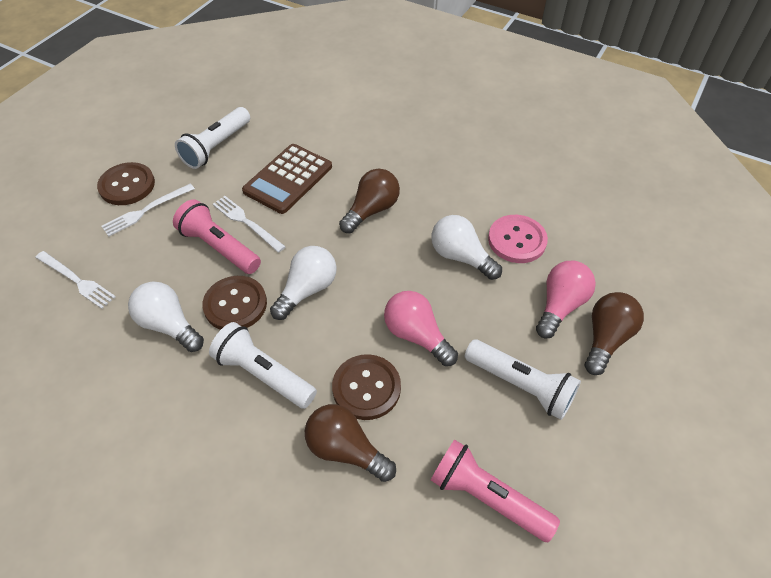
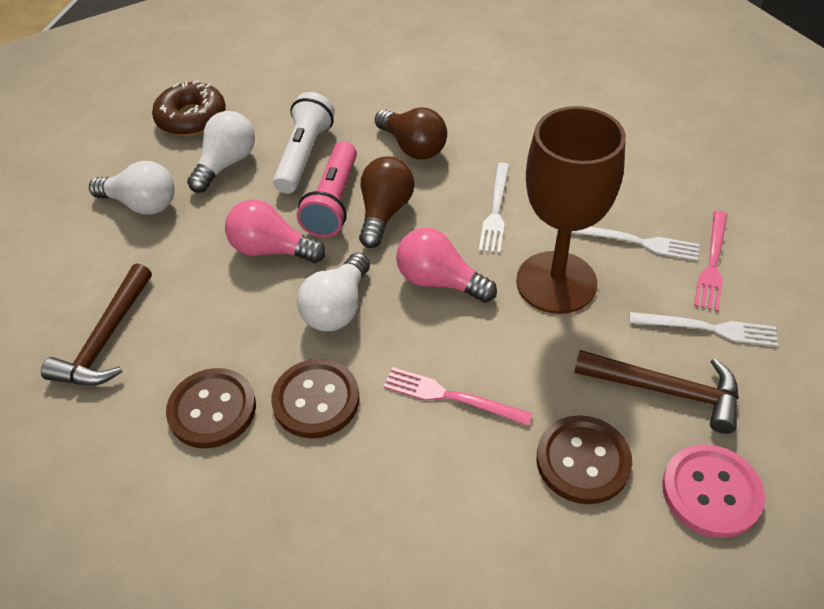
brown calculator: 1 -> 0
brown donut: 0 -> 1
brown goblet: 0 -> 1
brown hammer: 0 -> 2
brown light bulb: 3 -> 2
pink flashlight: 2 -> 1
pink fork: 0 -> 2
white flashlight: 3 -> 1

